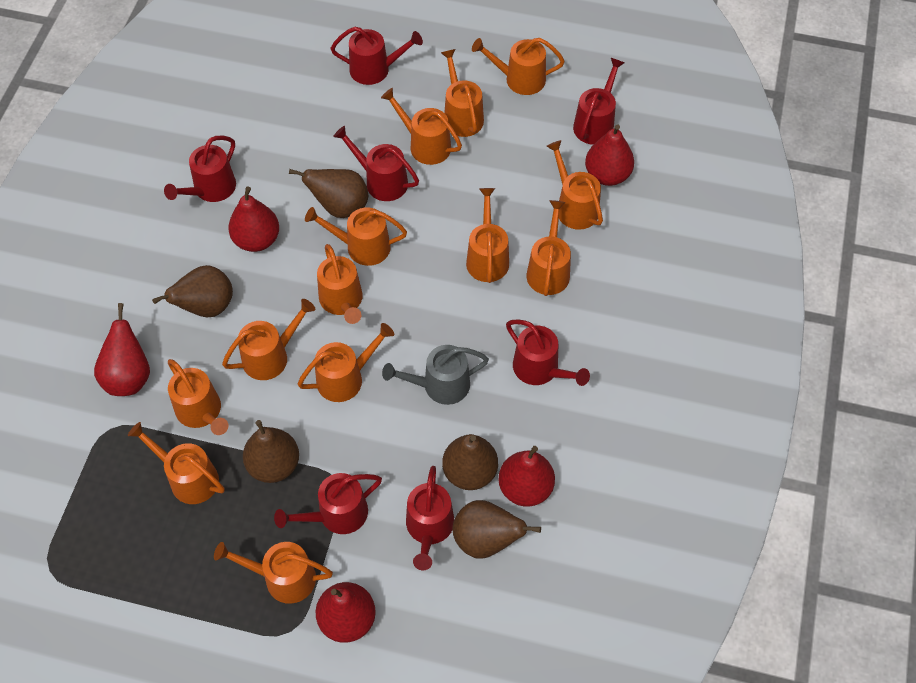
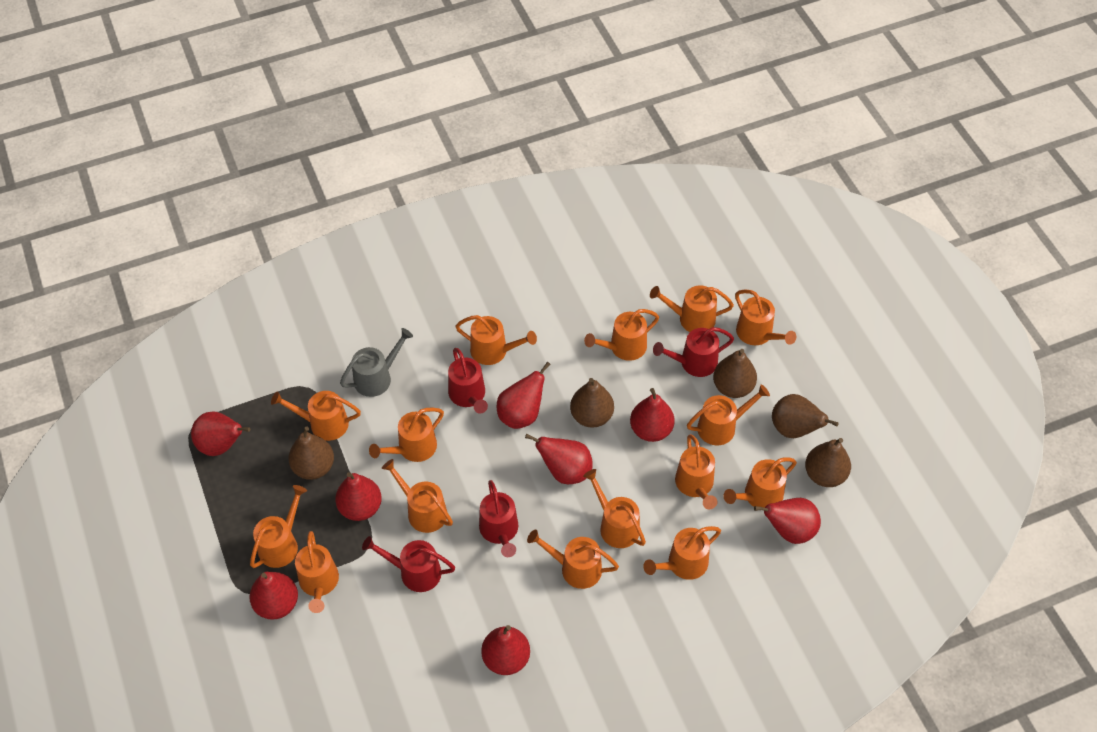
orange watering can: 13 -> 15
red pear: 5 -> 8
red watering can: 7 -> 4

